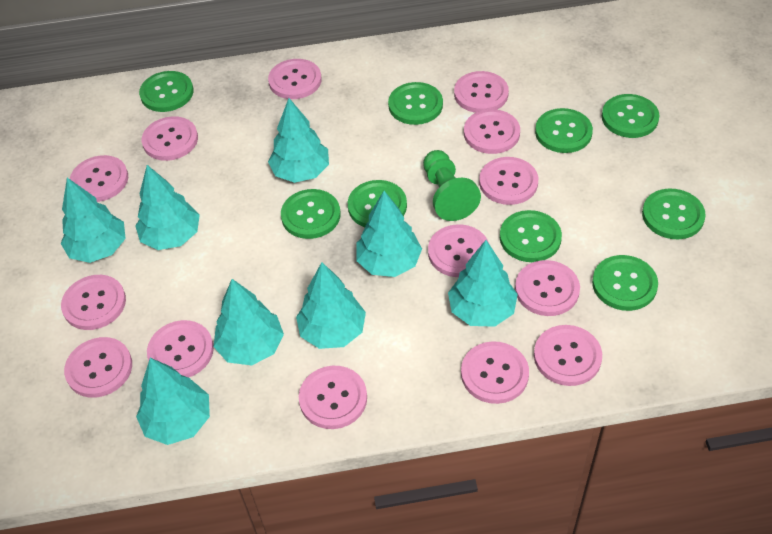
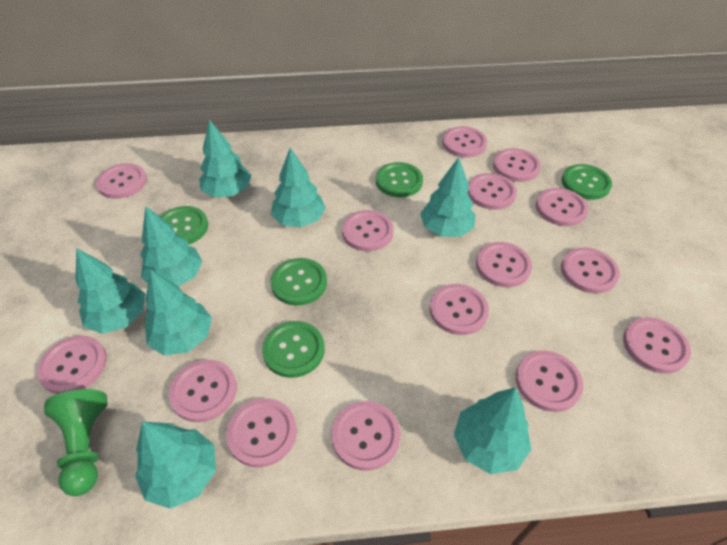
green button: 9 -> 5
pink button: 14 -> 15

